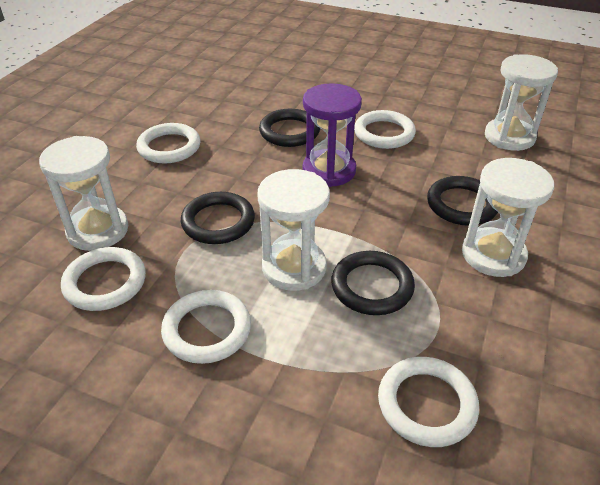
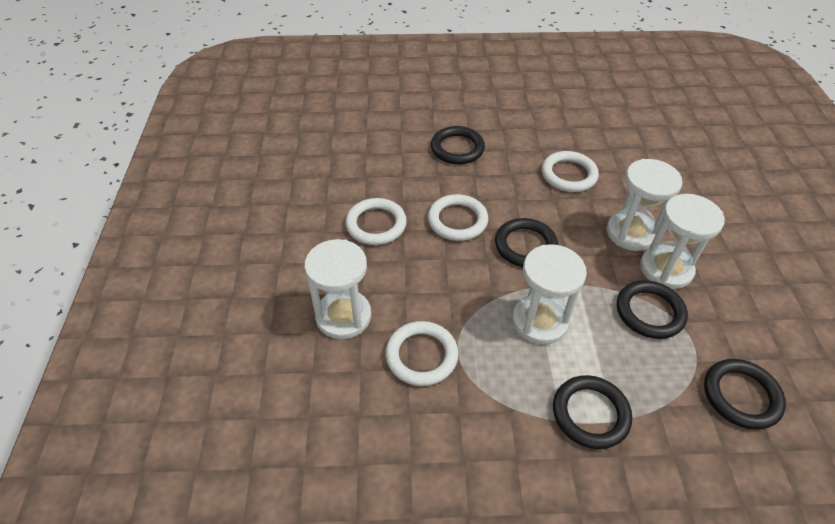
black ring: 4 -> 5
purple hourglass: 1 -> 0
white ring: 5 -> 4

